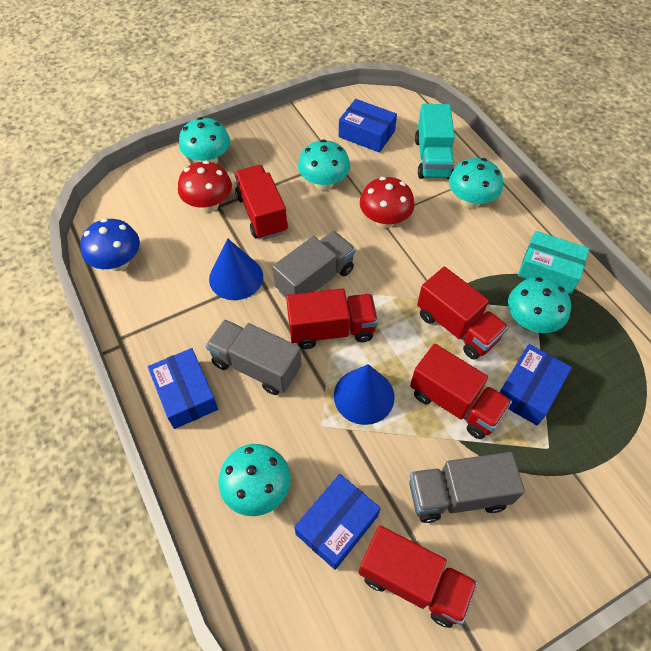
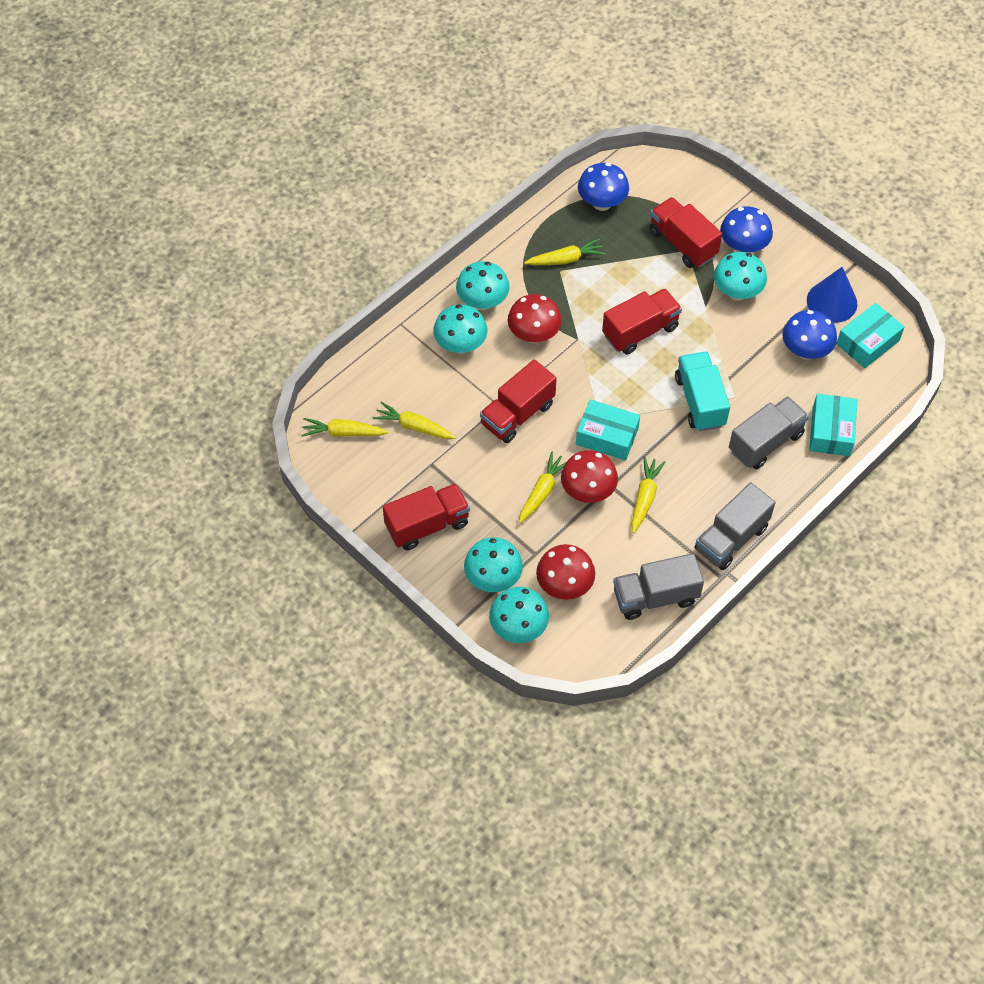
blue box: 4 -> 0
blue cone: 2 -> 1
blue mushroom: 1 -> 3
red mushroom: 2 -> 3
red truck: 5 -> 4
turquoise box: 1 -> 3
yellow carrot: 0 -> 5

